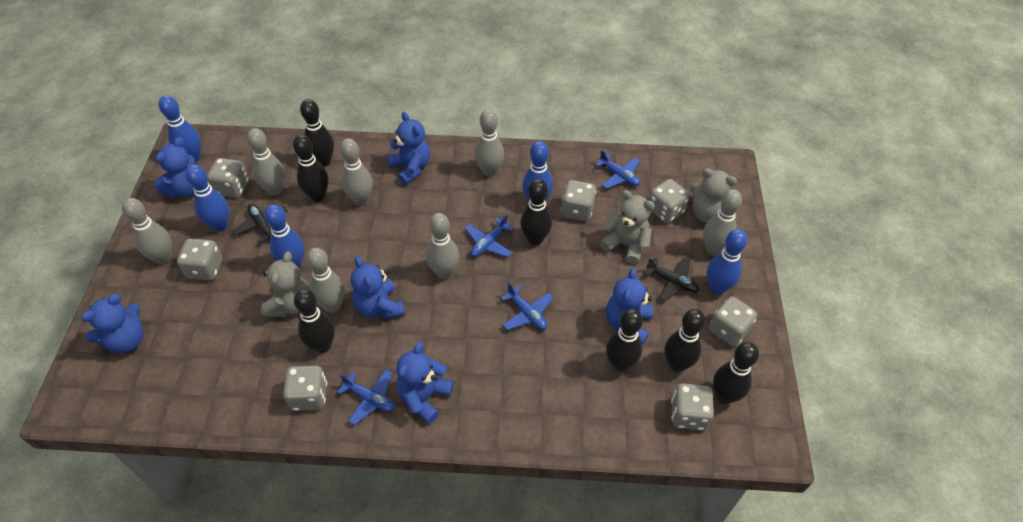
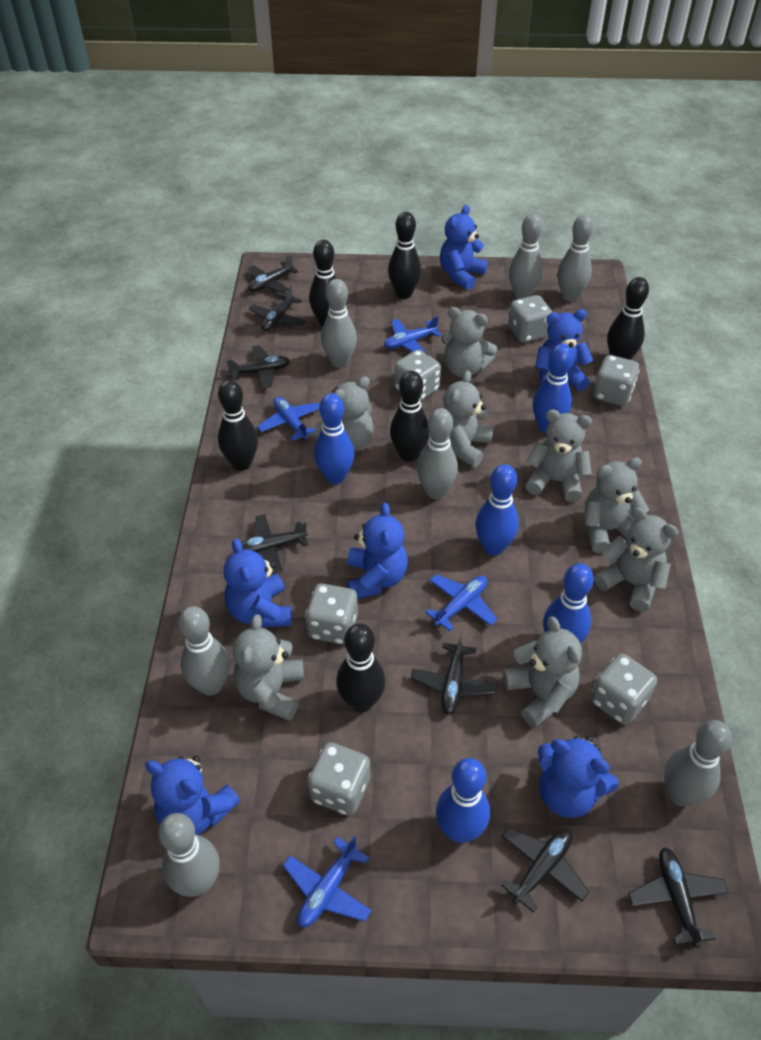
black bowling pin: 7 -> 6
black plane: 2 -> 7
grey dice: 7 -> 6
grey teddy bear: 3 -> 8

